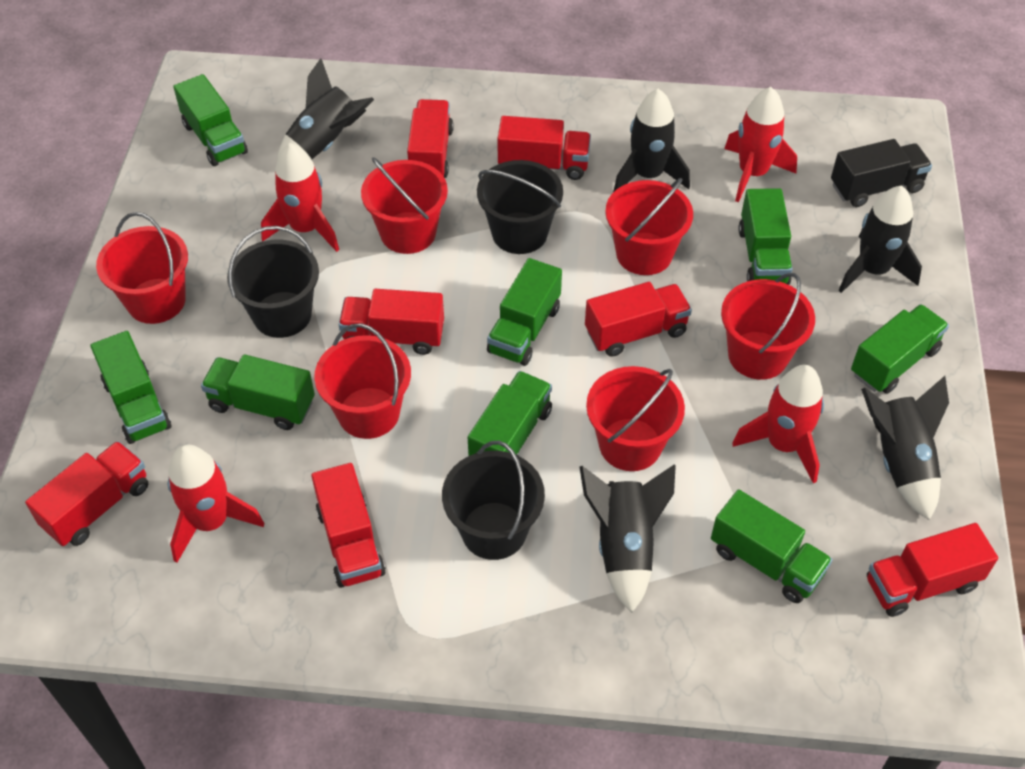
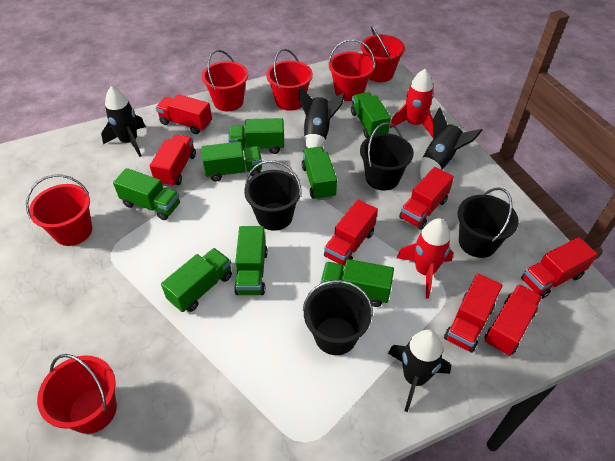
black bucket: 3 -> 4
black rocket: 5 -> 4
black truck: 1 -> 0
red rocket: 4 -> 2

